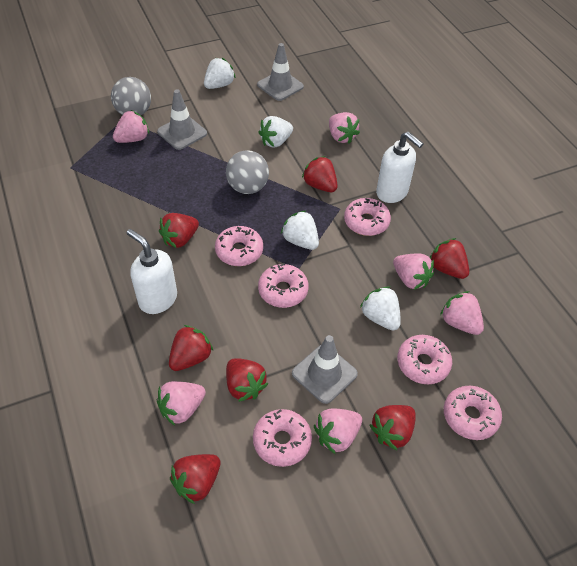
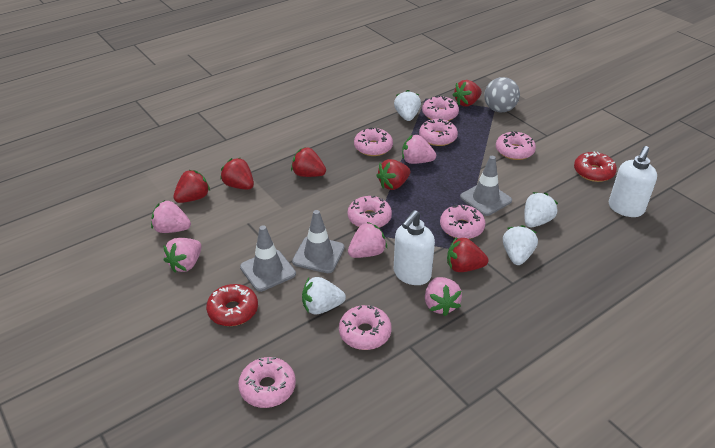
grey ball: 2 -> 1
pink donut: 6 -> 8
pink strawberry: 6 -> 5
red donut: 0 -> 2
red strawberry: 7 -> 6

